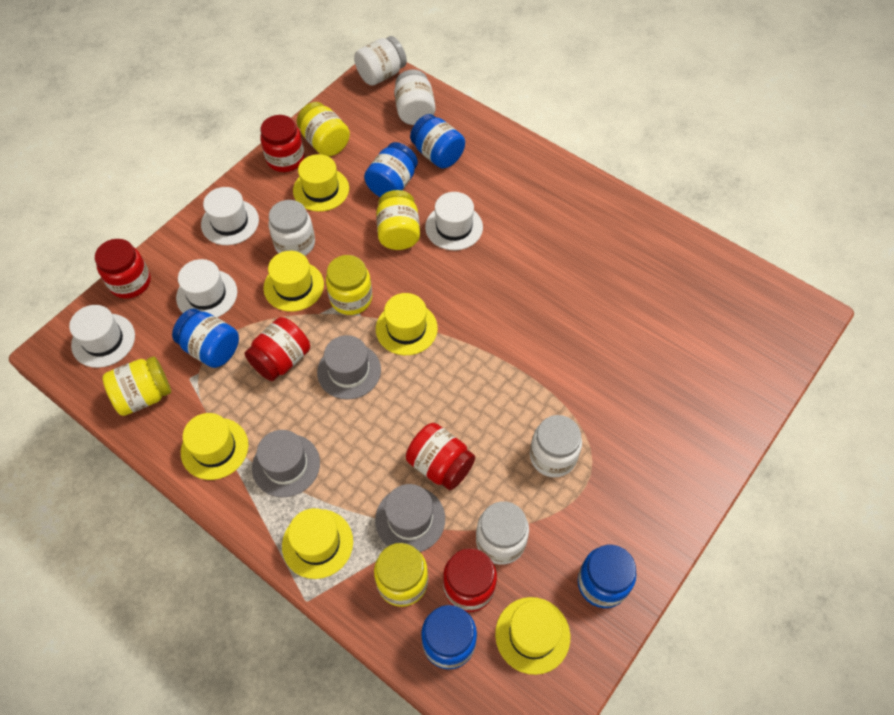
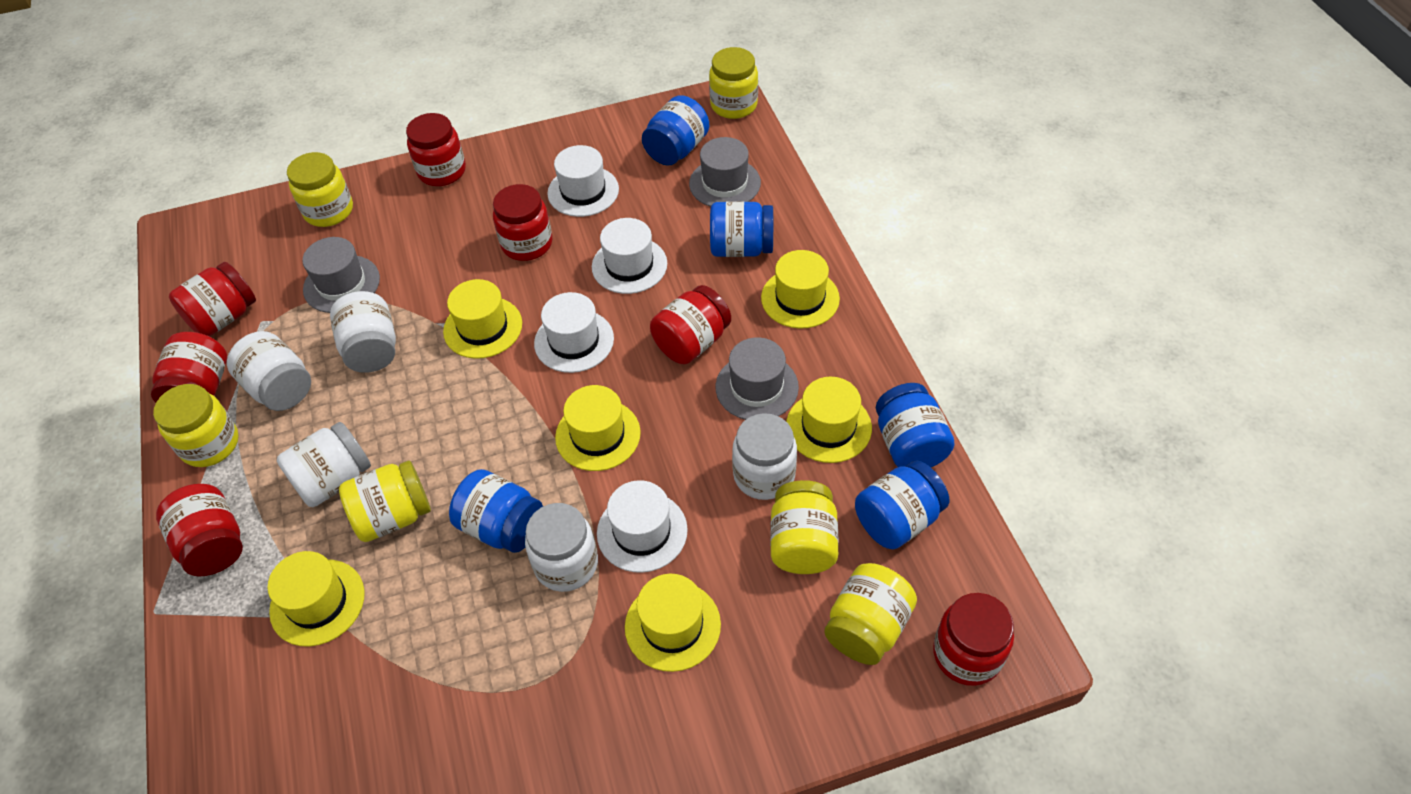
red jar: 5 -> 7
yellow jar: 5 -> 6

